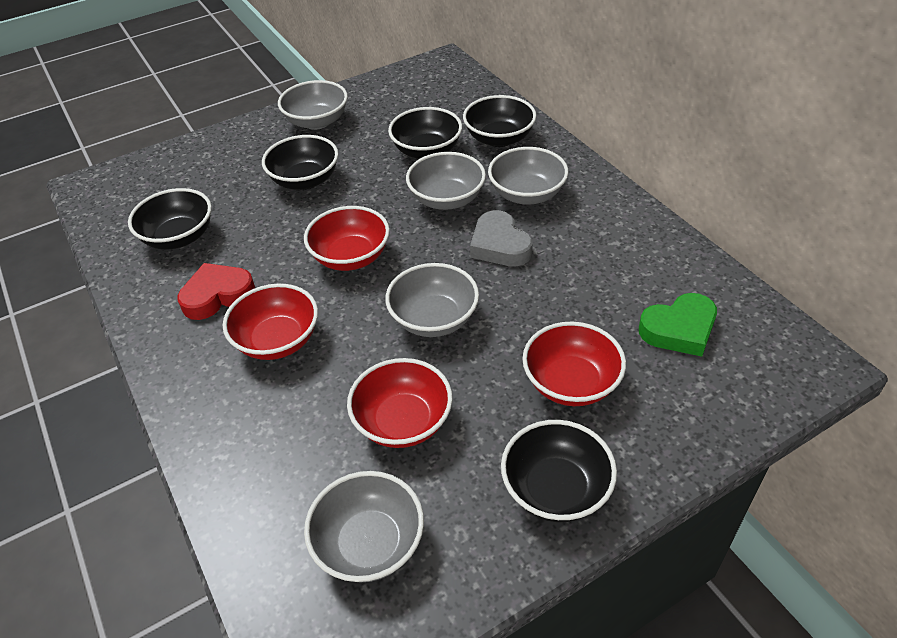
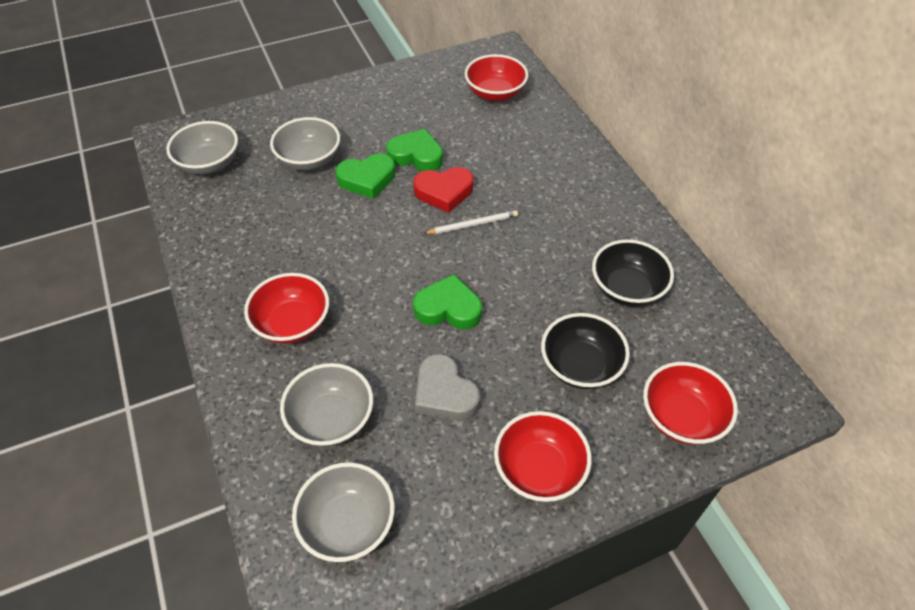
black bowl: 5 -> 2
green heart: 1 -> 3
grey bowl: 5 -> 4
white pencil: 0 -> 1

